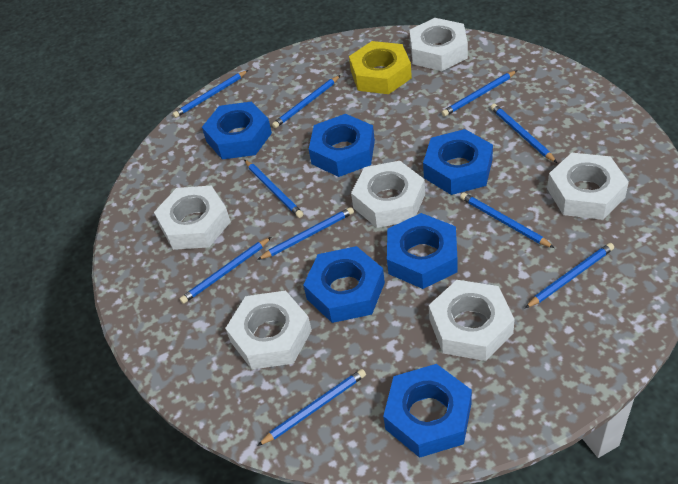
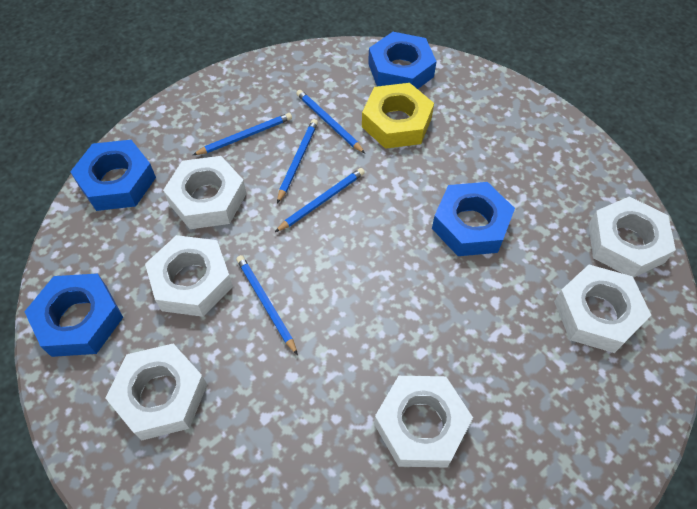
blue nut: 6 -> 4
blue pencil: 10 -> 5

